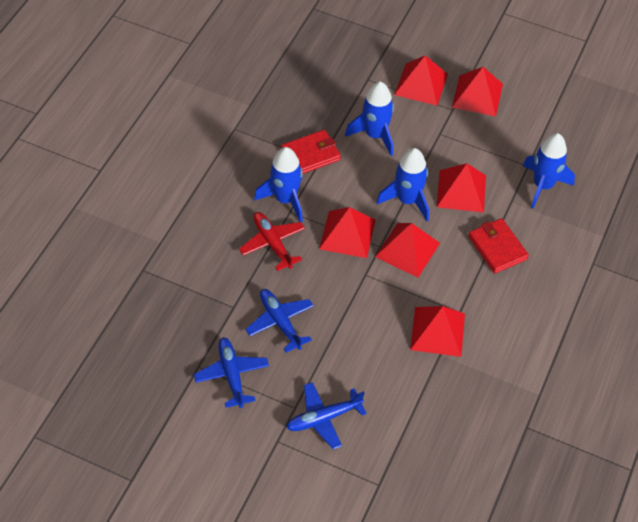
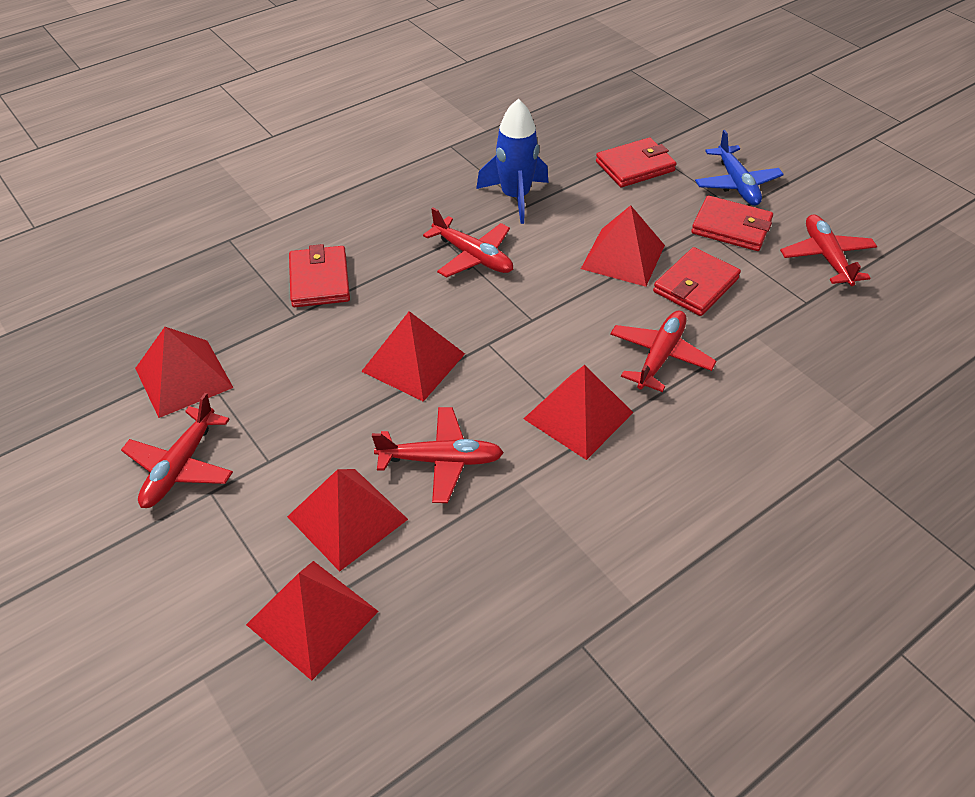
blue plane: 3 -> 1
blue rocket: 4 -> 1
red plane: 1 -> 5
red wallet: 2 -> 4

